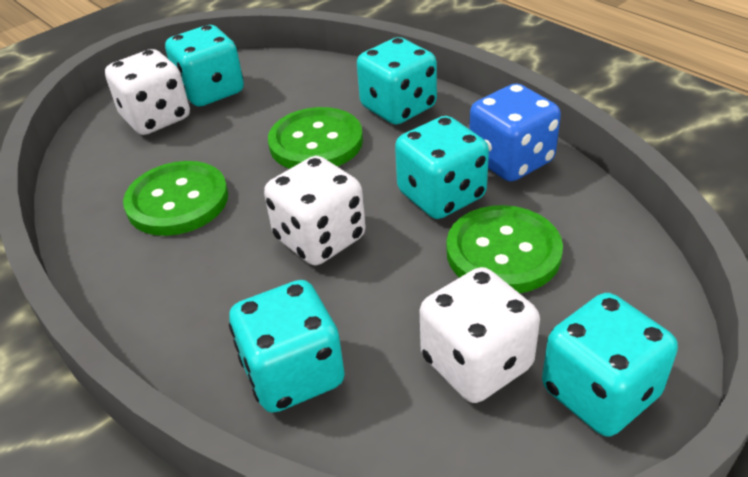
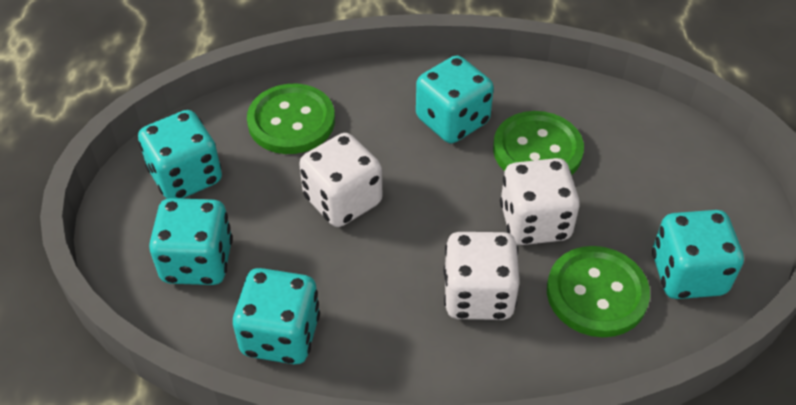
blue dice: 1 -> 0

